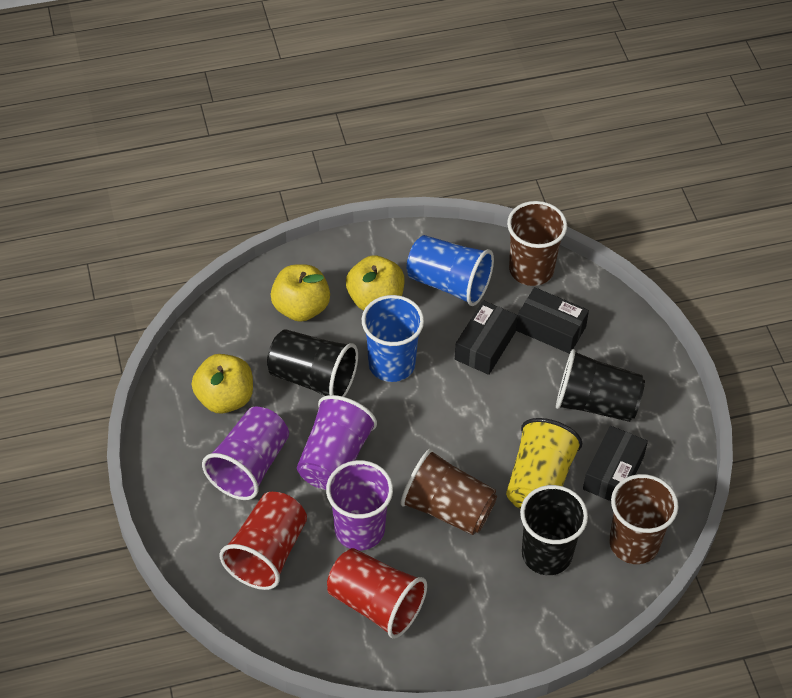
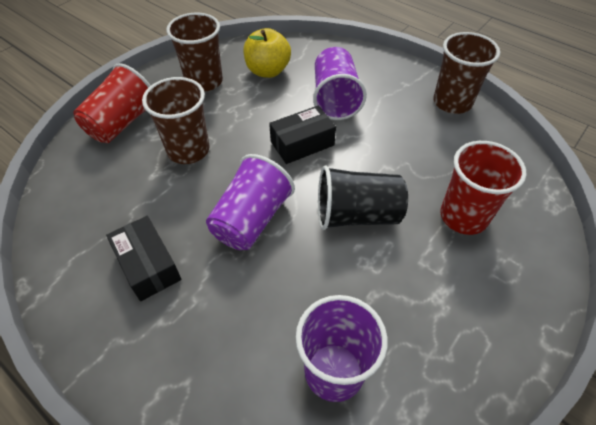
black box: 3 -> 2
black cup: 3 -> 1
blue cup: 2 -> 0
yellow apple: 3 -> 1
yellow cup: 1 -> 0

